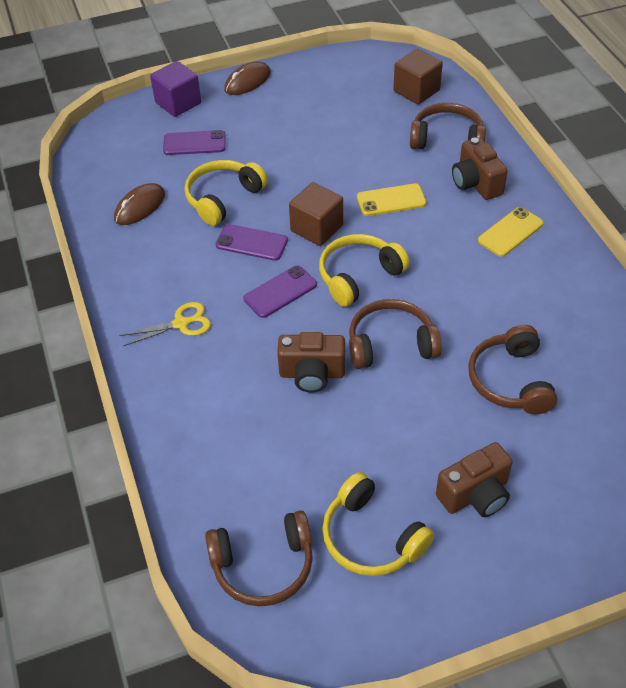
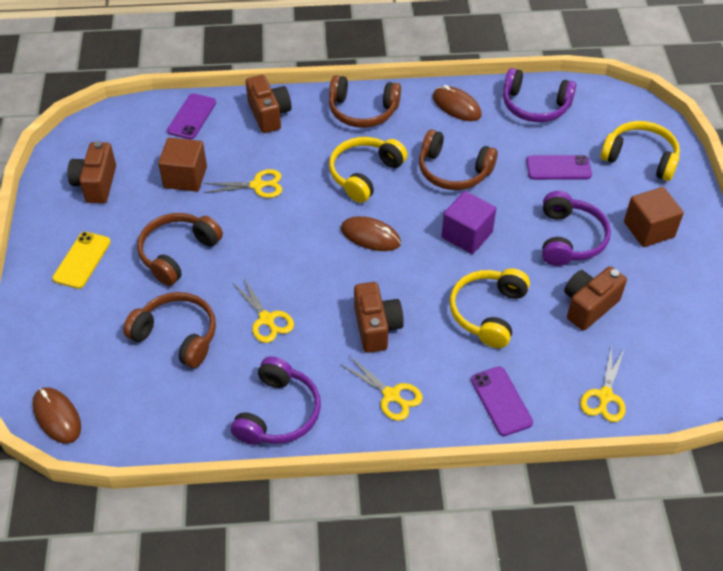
brown camera: 3 -> 4
brown mouse: 2 -> 3
purple headphones: 0 -> 3
yellow phone: 2 -> 1
yellow scissors: 1 -> 4

